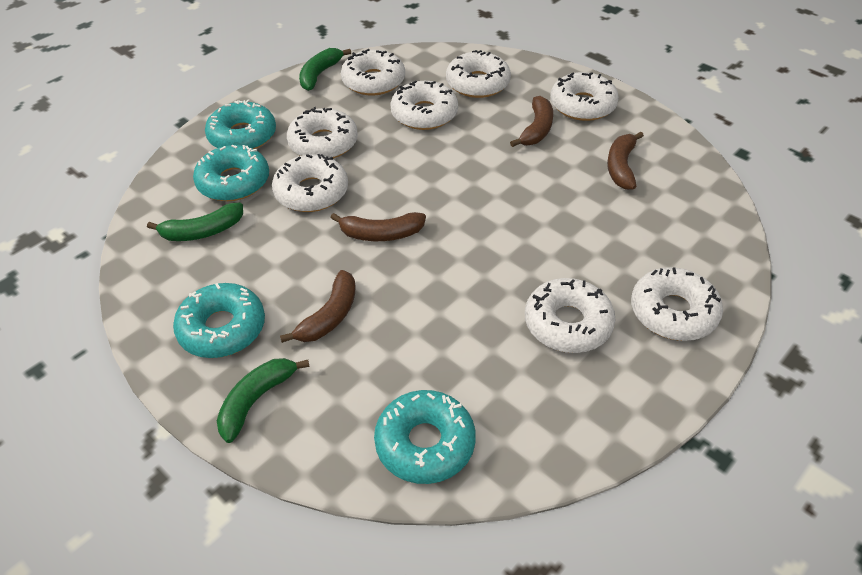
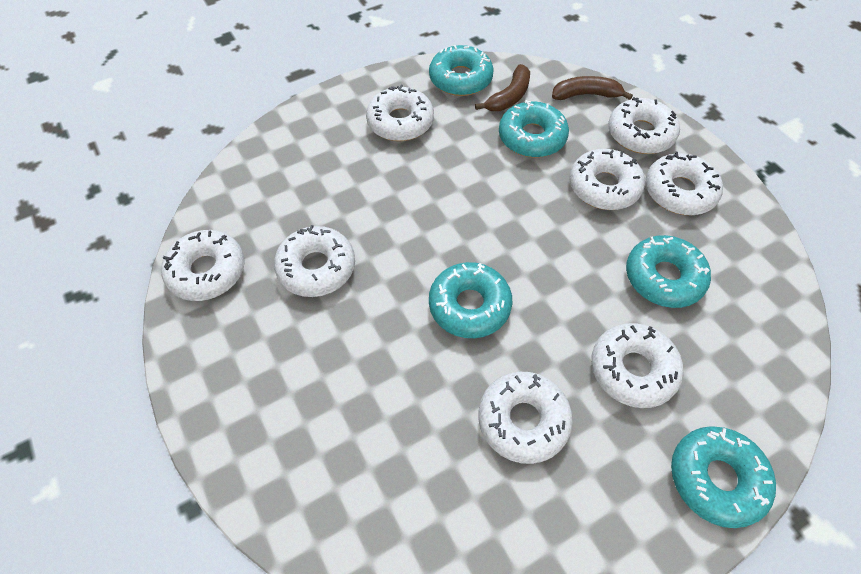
brown banana: 4 -> 2
green banana: 3 -> 0
turquoise donut: 4 -> 5

